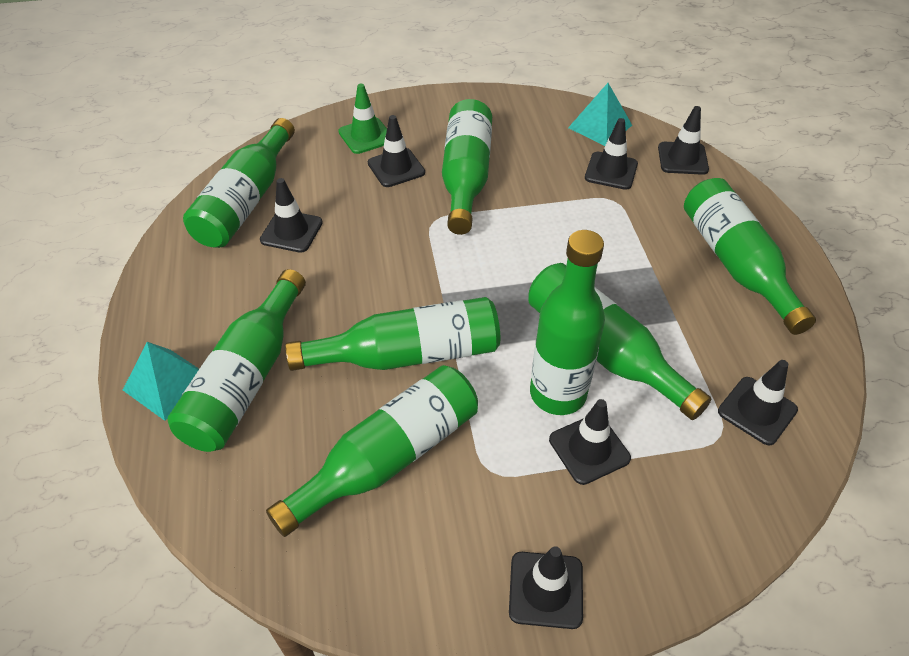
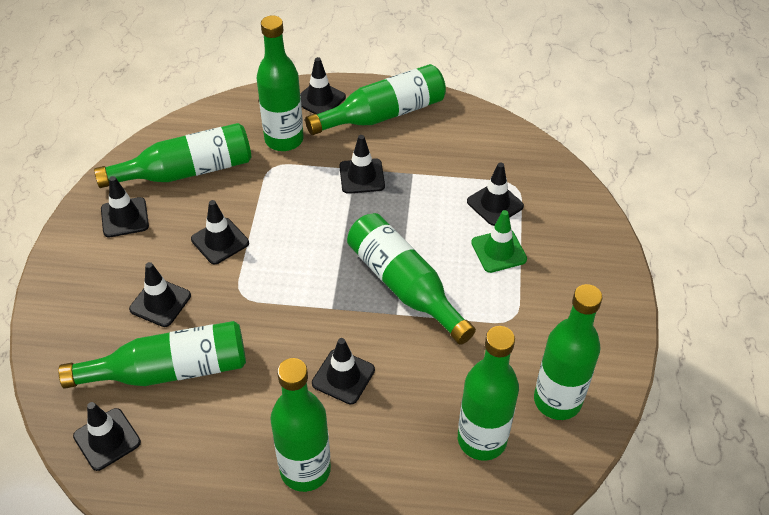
black traffic cone: 7 -> 8
turquoise pyramid: 2 -> 0

